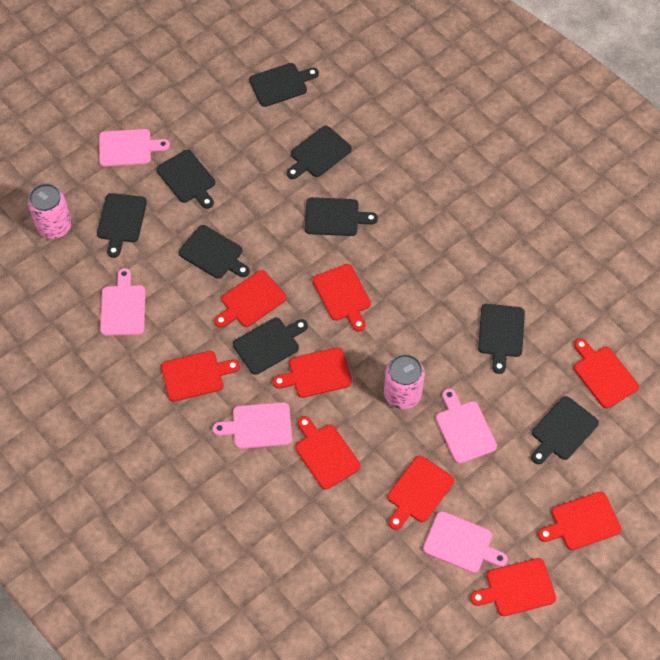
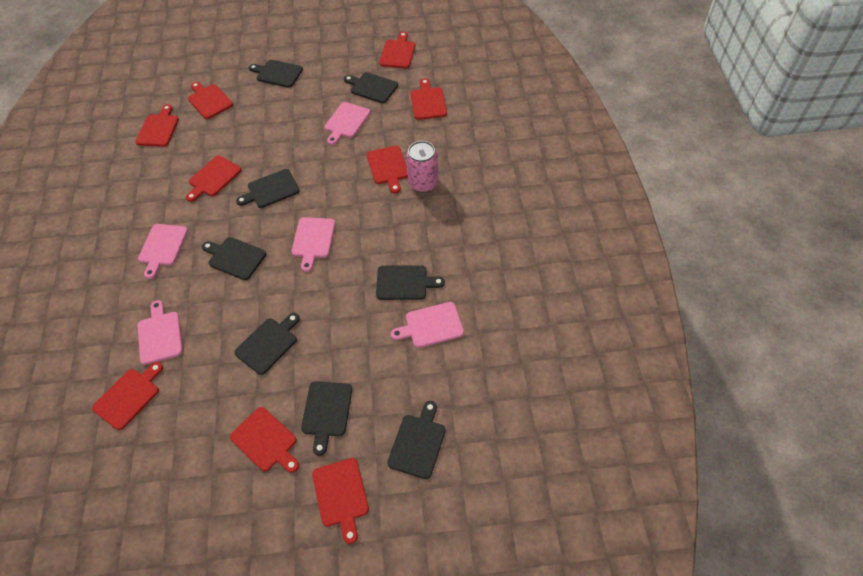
black cutting board: 9 -> 8
pink can: 2 -> 1

